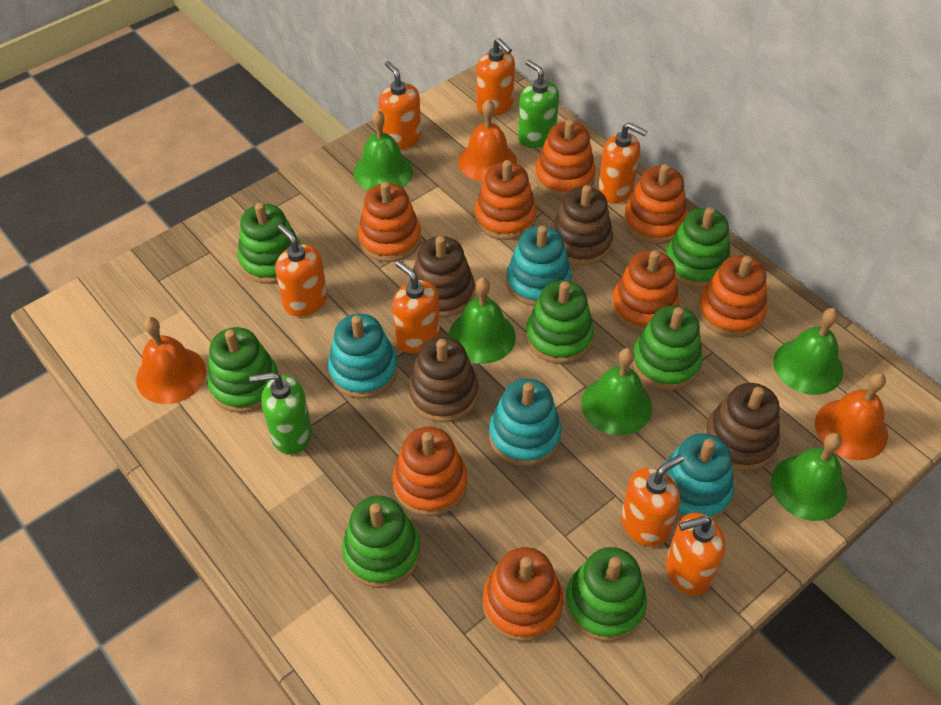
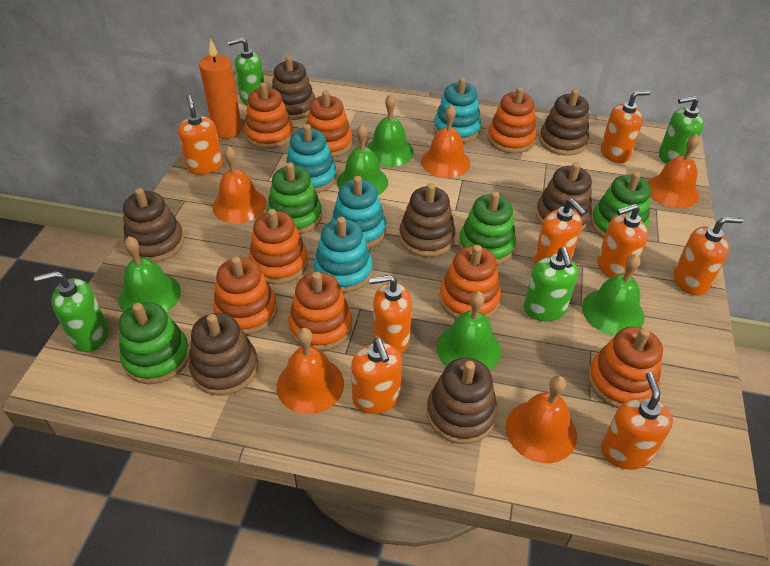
brown stacking toy: 4 -> 7
green soap dispenser: 2 -> 4
green stacking toy: 7 -> 4
orange bell: 3 -> 5
orange candle: 0 -> 1
orange soap dispenser: 7 -> 8

